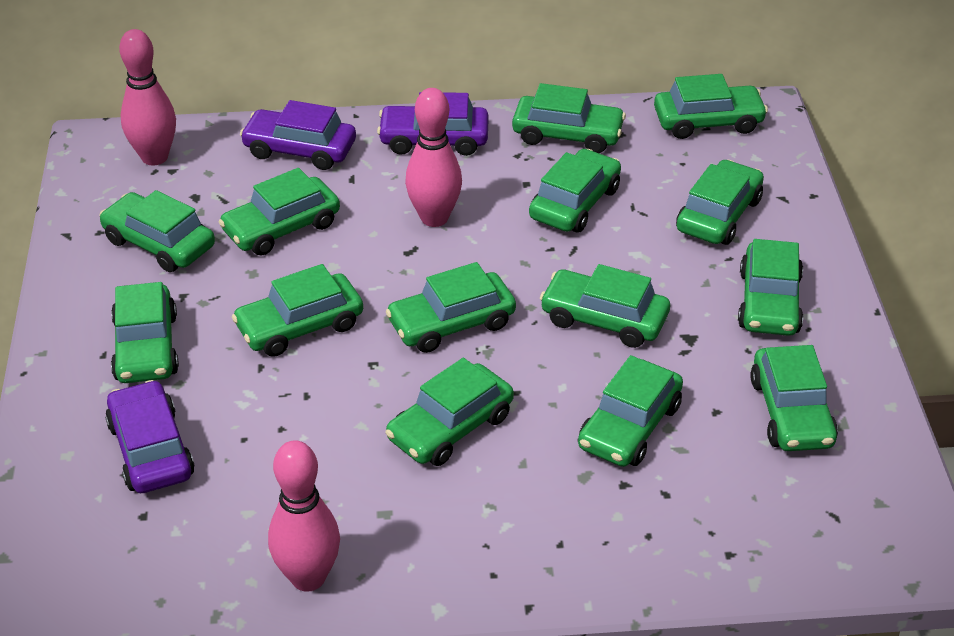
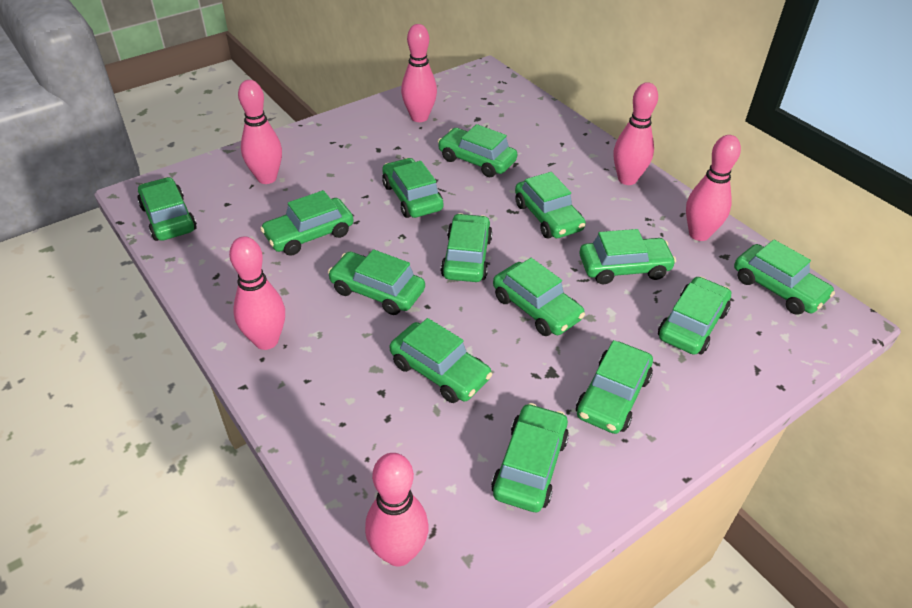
pink bowling pin: 3 -> 6
purple car: 3 -> 0

